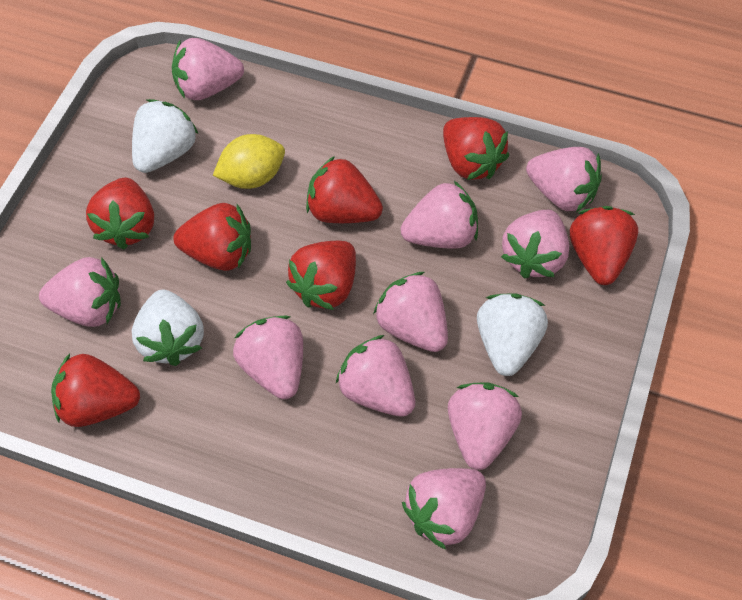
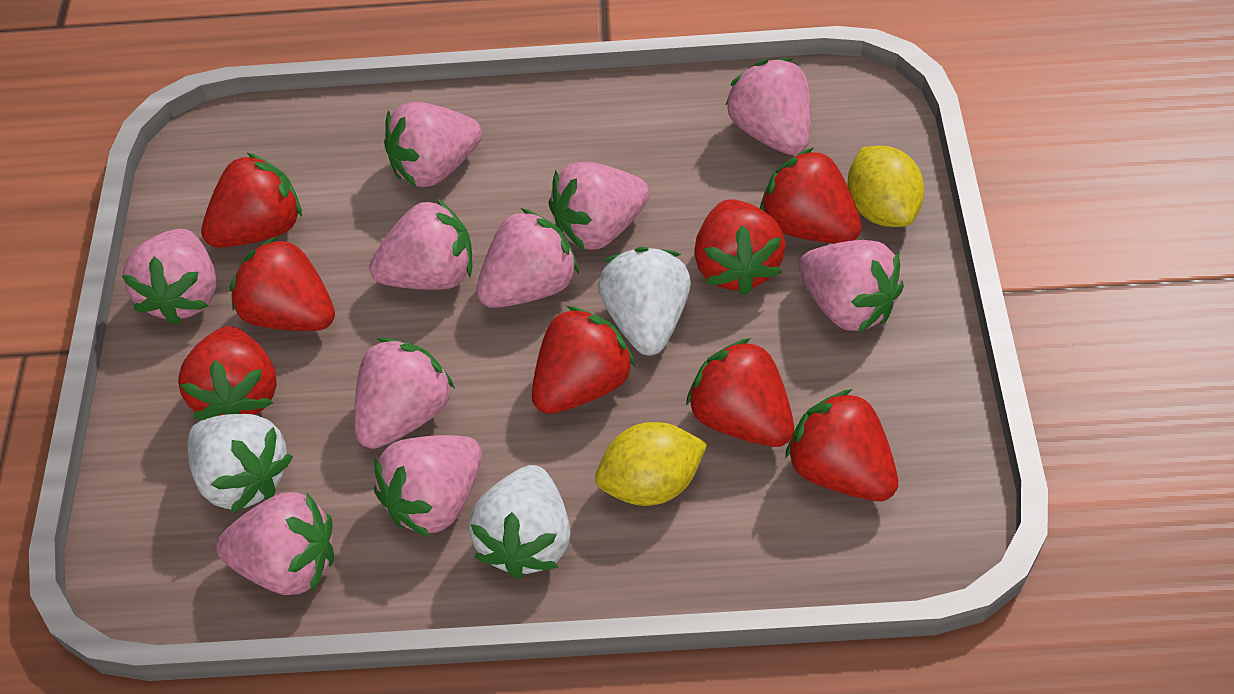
red strawberry: 7 -> 8
yellow lemon: 1 -> 2

